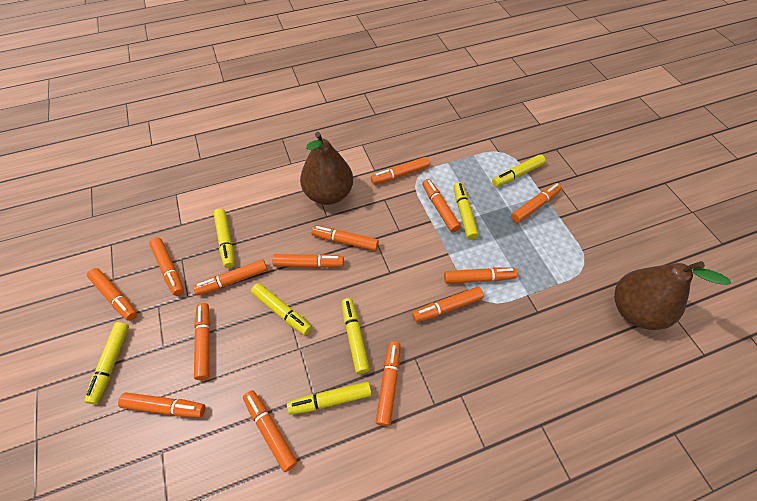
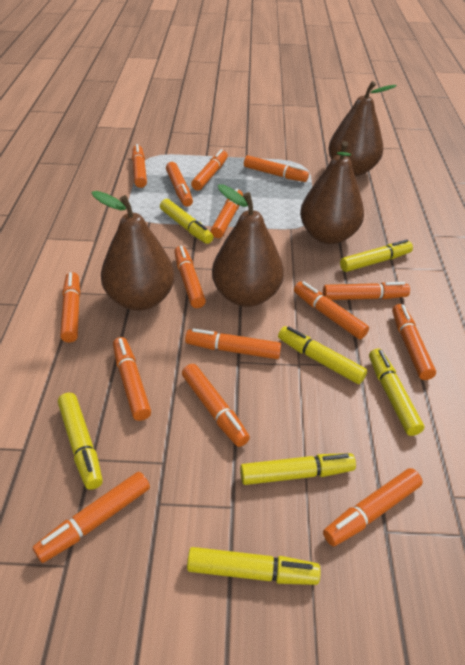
brown pear: 2 -> 4
orange marker: 14 -> 15

